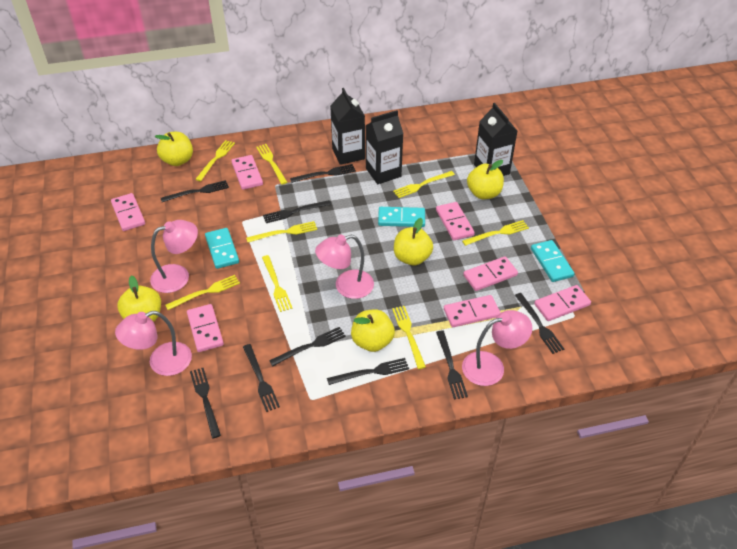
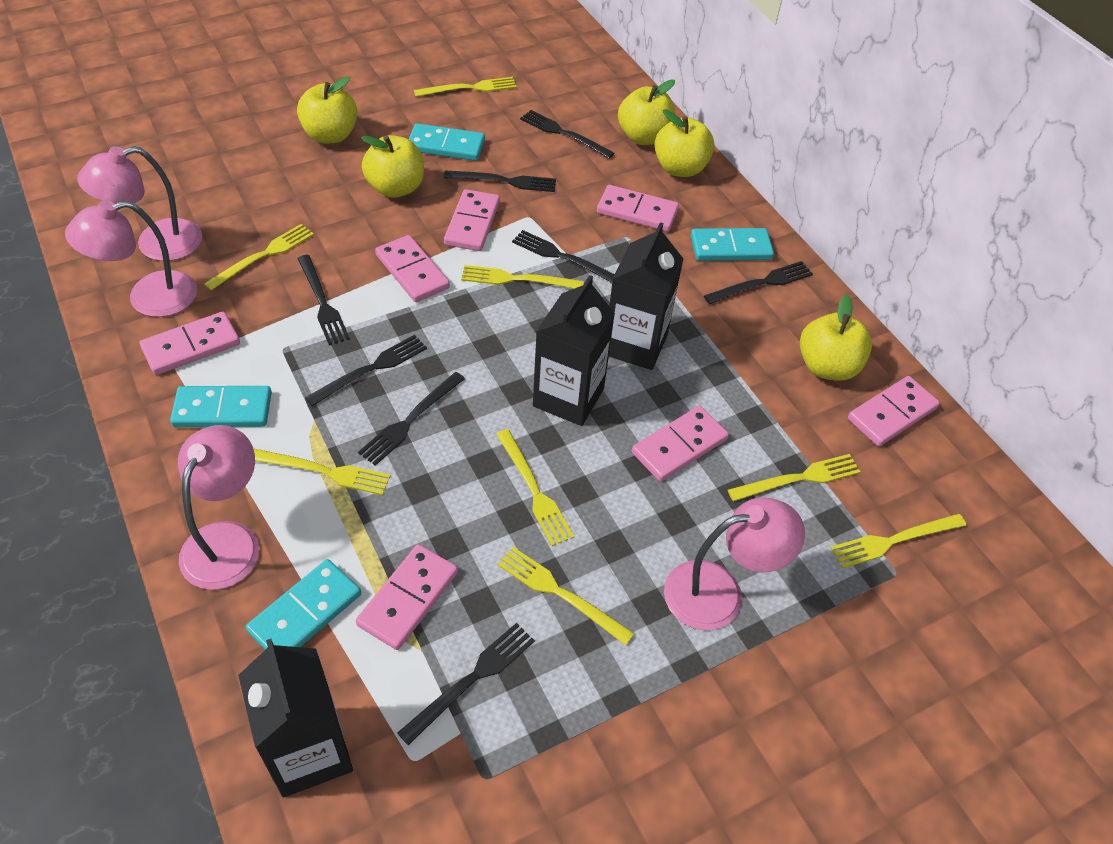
black fork: 9 -> 8
turquoise domino: 3 -> 4

